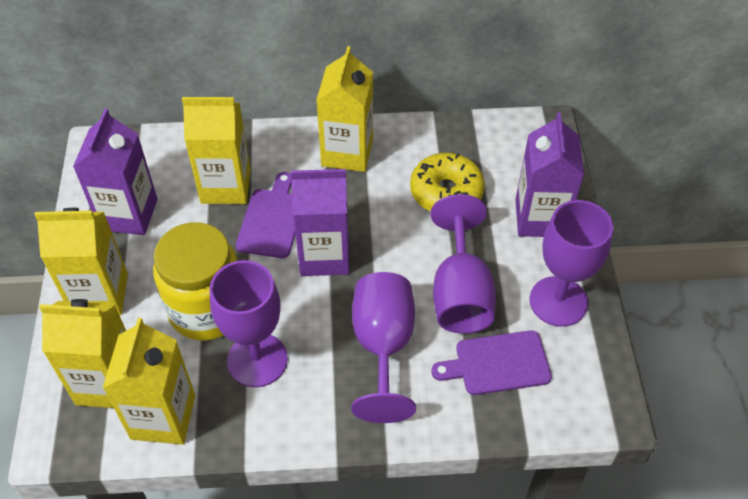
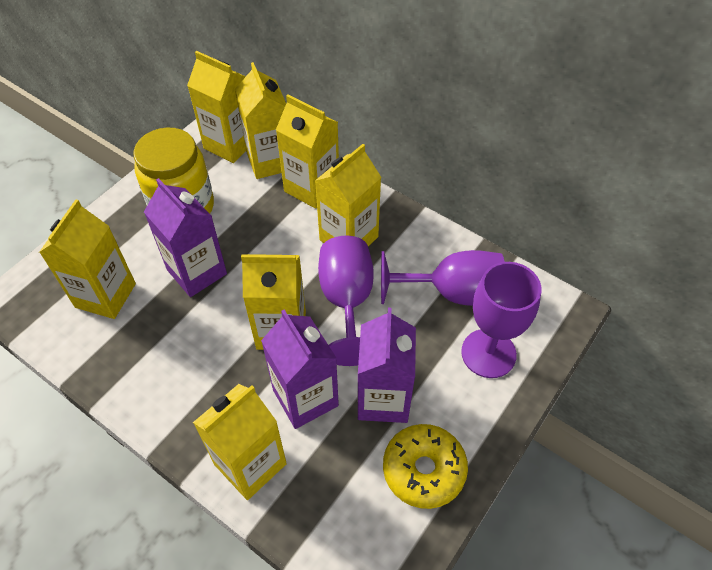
purple cutting board: 2 -> 0
purple goblet: 4 -> 3
yellow carton: 5 -> 7

